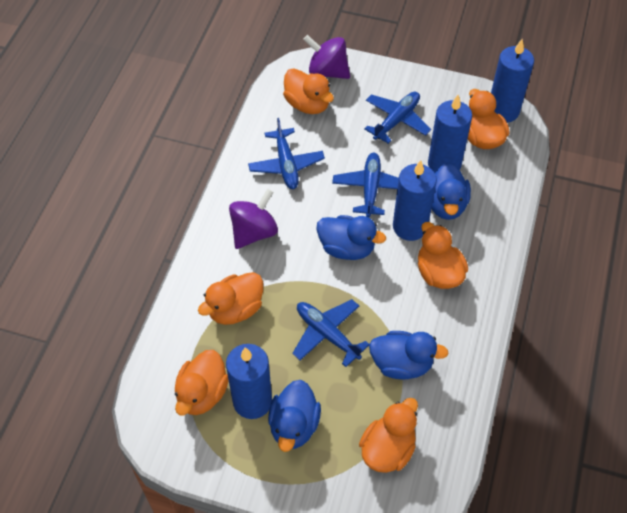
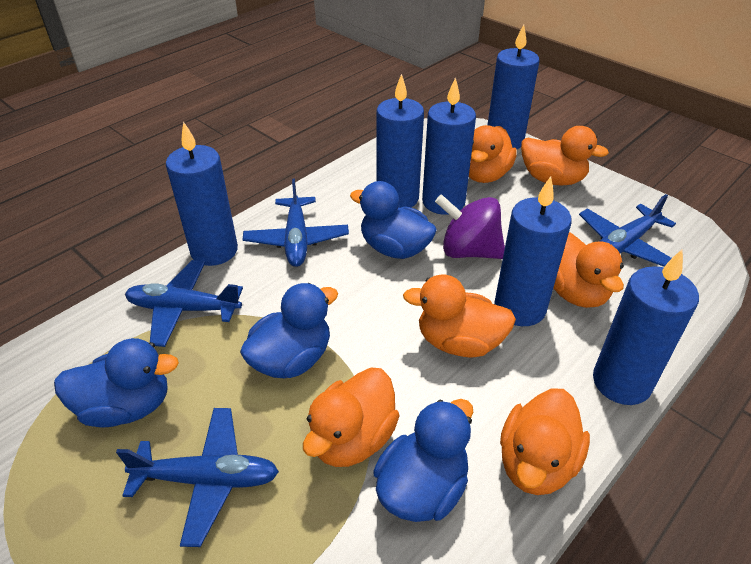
blue candle: 4 -> 6
purple spinning top: 2 -> 1

